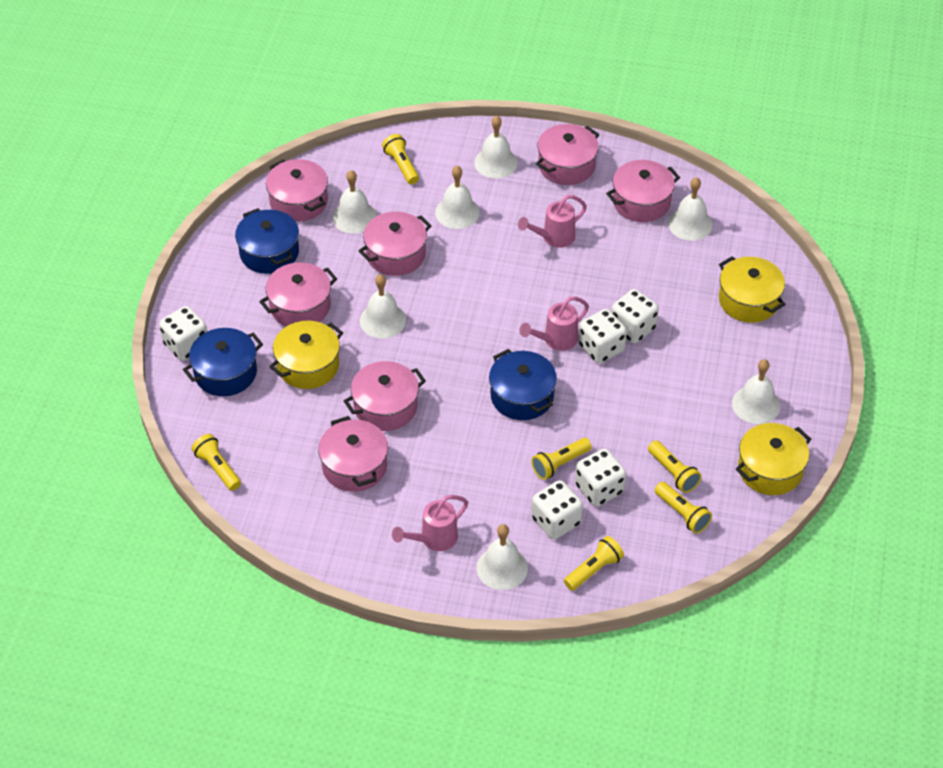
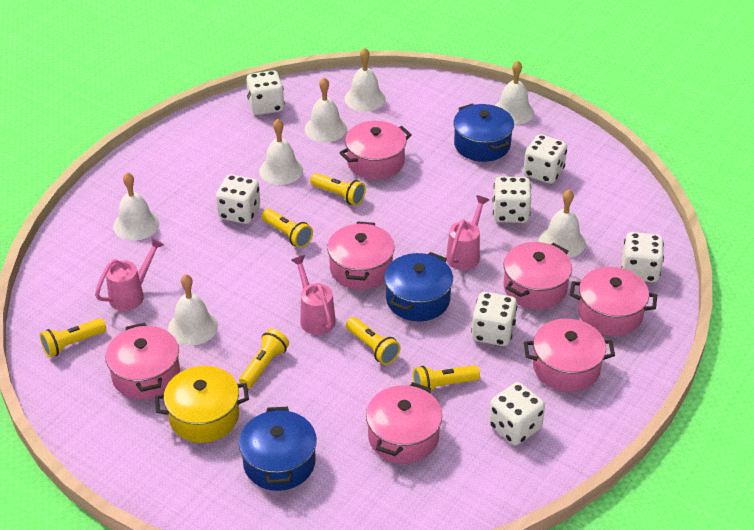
white dice: 5 -> 7
yellow pot: 3 -> 1

